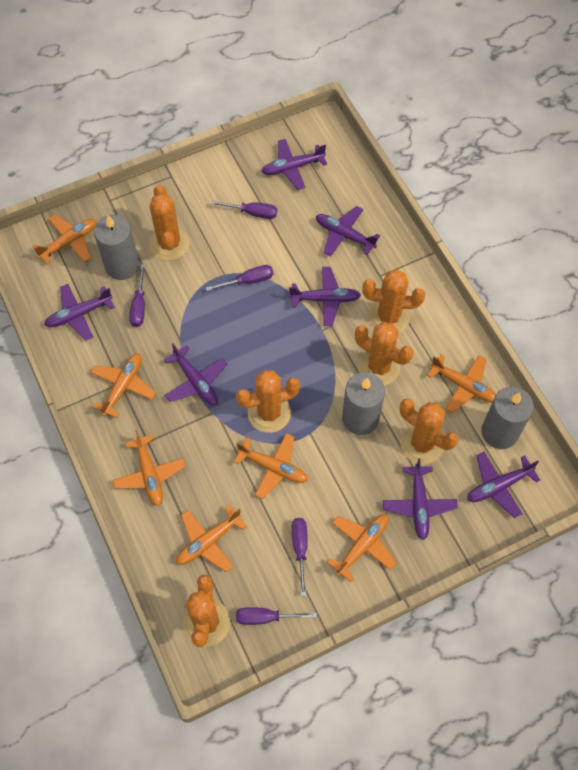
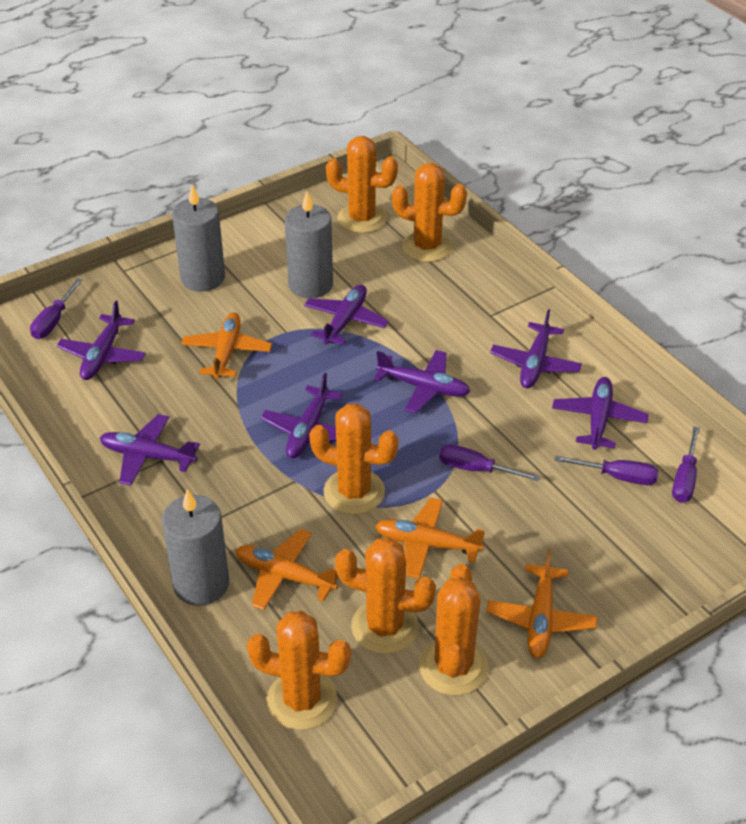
orange plane: 7 -> 4
purple screwdriver: 5 -> 4

